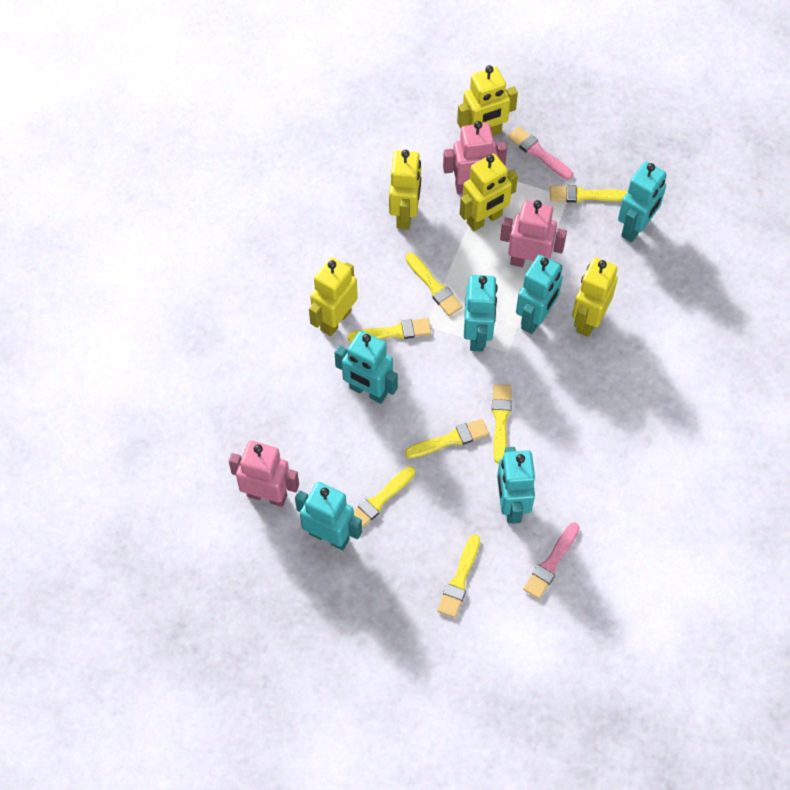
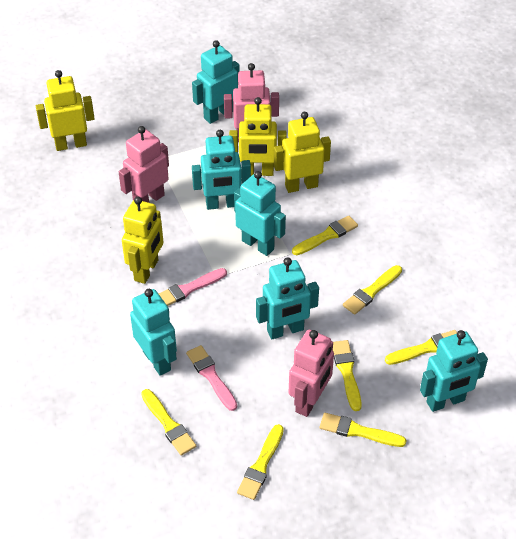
yellow robot: 5 -> 4

